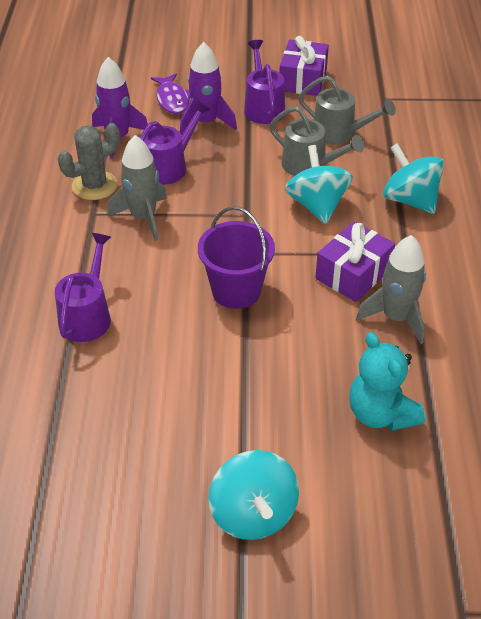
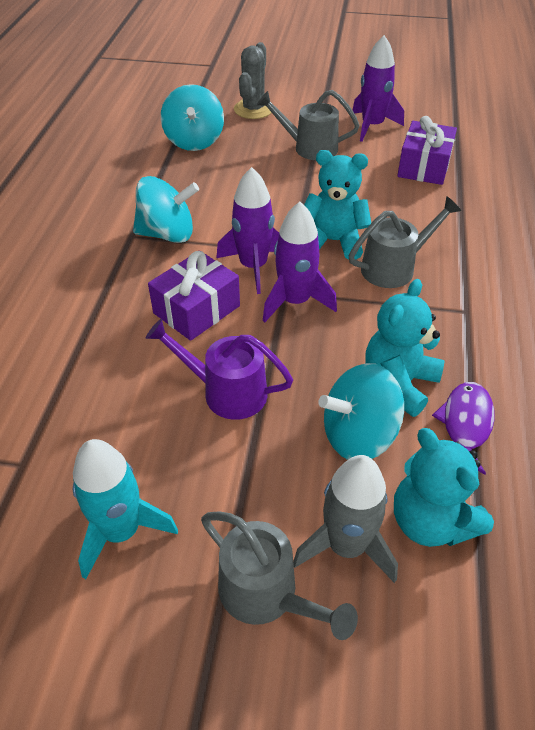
grey rocket: 2 -> 1
grey watering can: 2 -> 3
purple bucket: 1 -> 0
purple rocket: 2 -> 3
purple watering can: 3 -> 1
turquoise rocket: 0 -> 1
turquoise teddy bear: 1 -> 3

